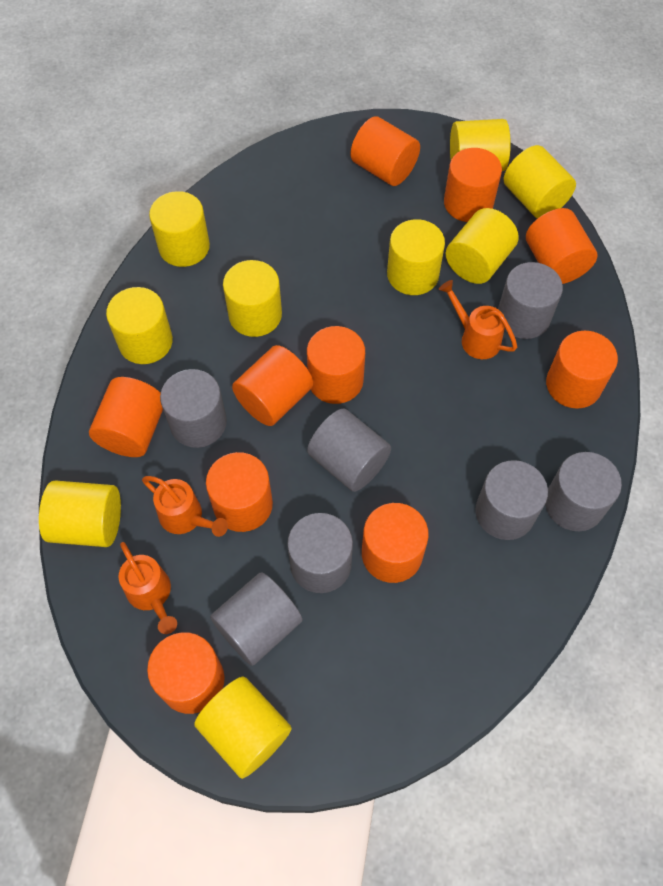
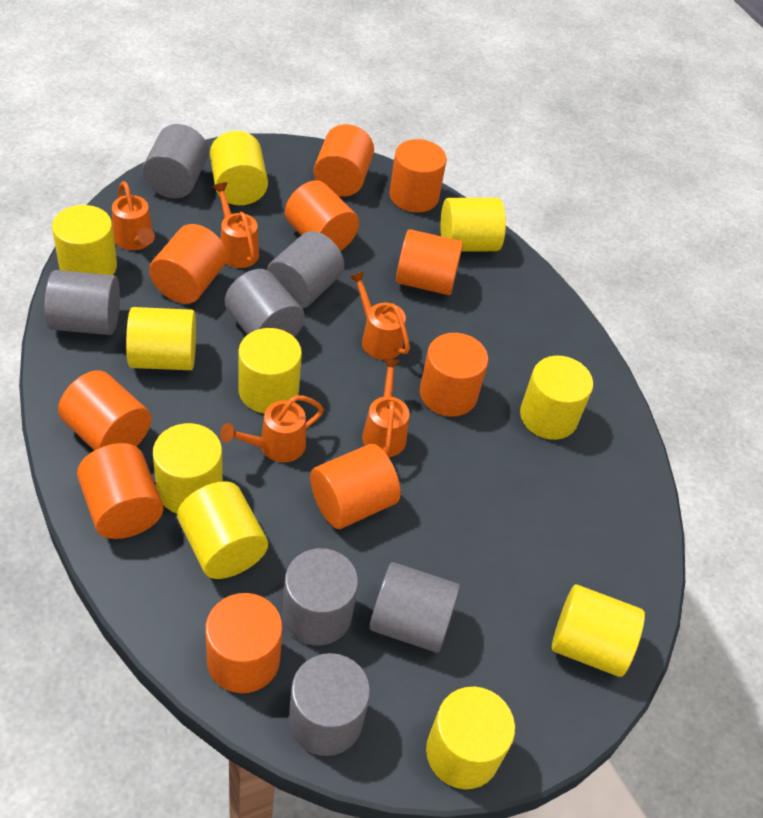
orange watering can: 3 -> 5
yellow cylinder: 9 -> 10

